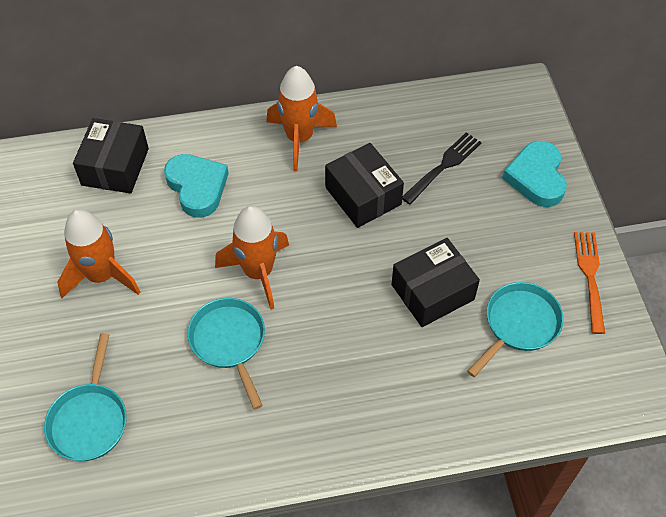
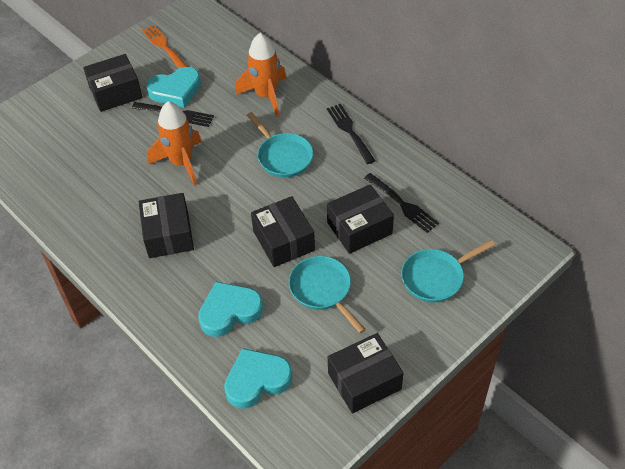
black box: 3 -> 5
black fork: 1 -> 3
orange rocket: 3 -> 2
turquoise heart: 2 -> 3

